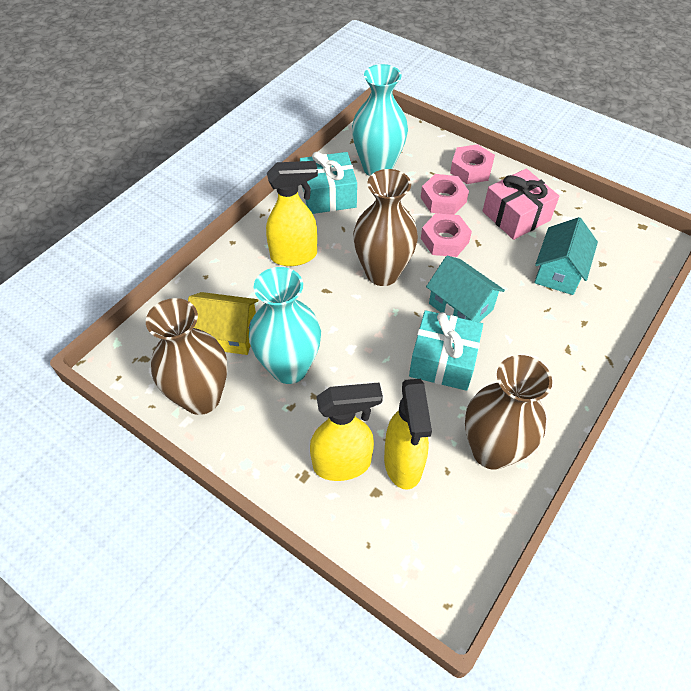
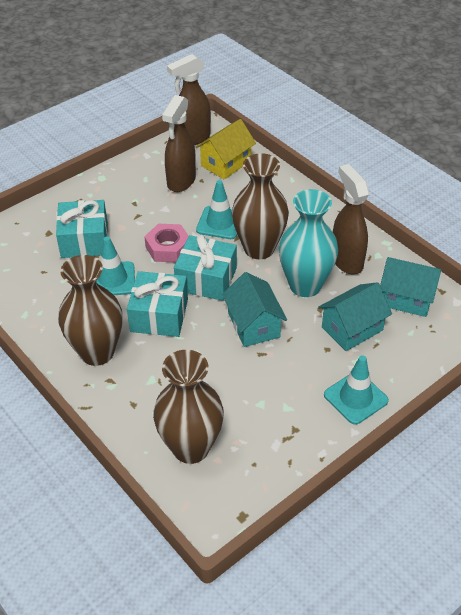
brown spray bottle: 0 -> 3
pink gift: 1 -> 0
pink nut: 3 -> 1
turquoise gift: 2 -> 3
turquoise house: 2 -> 3
turquoise traffic cone: 0 -> 3
turquoise vase: 2 -> 1
yellow spray bottle: 3 -> 0

